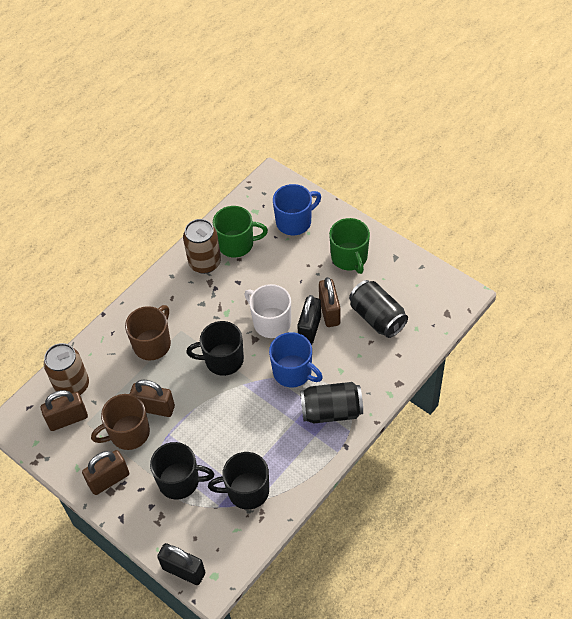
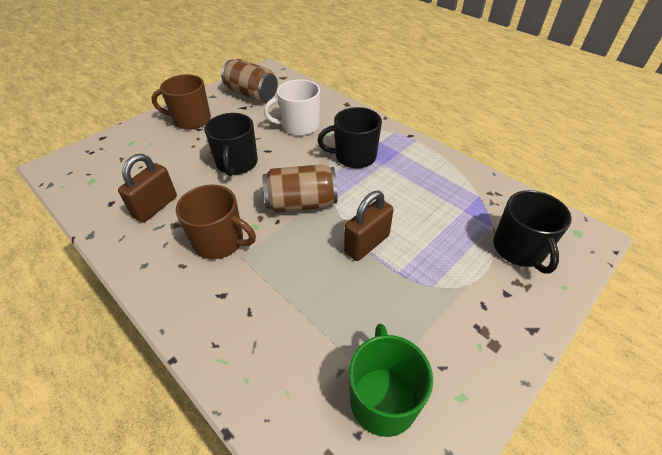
black can: 2 -> 0
black padlock: 2 -> 0
blue mug: 2 -> 0
brown padlock: 4 -> 2
green mug: 2 -> 1

